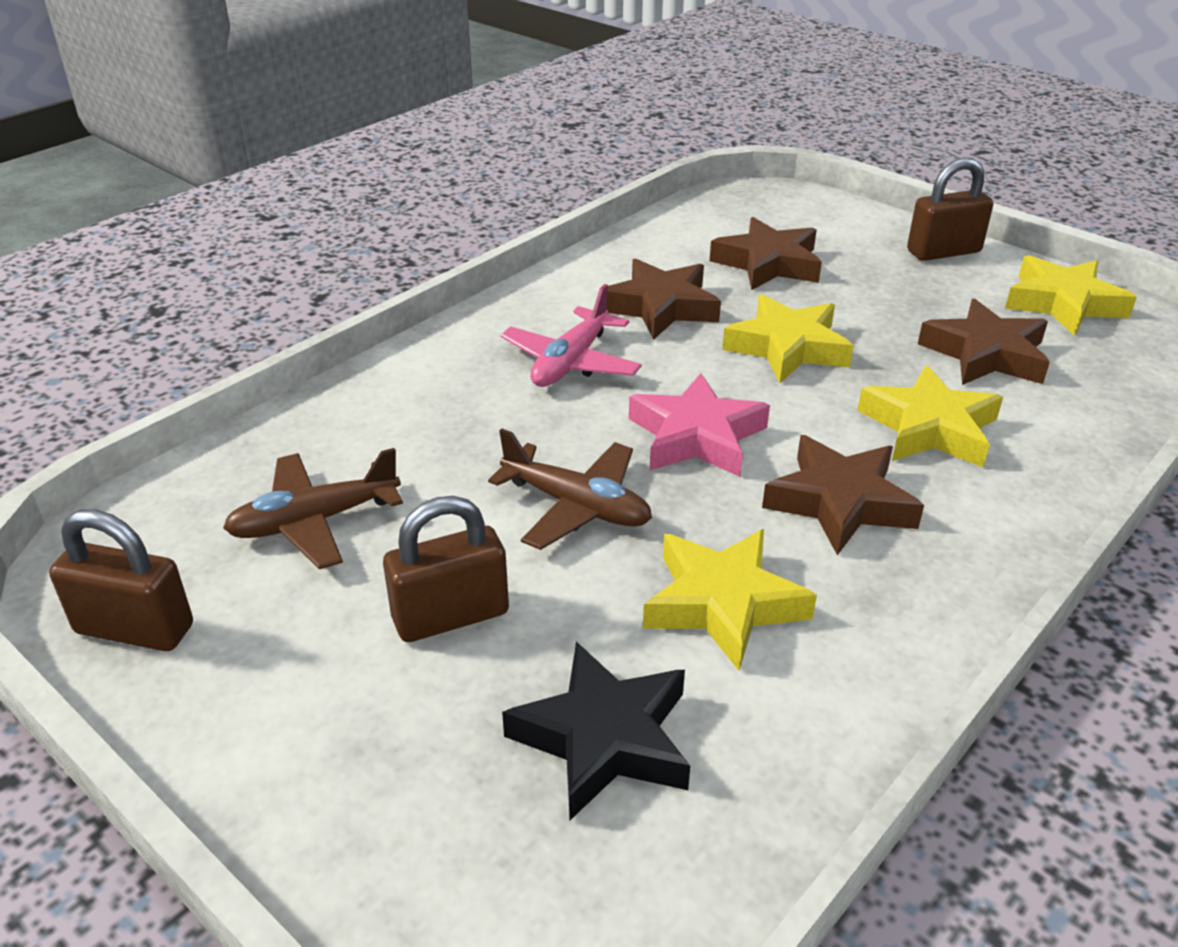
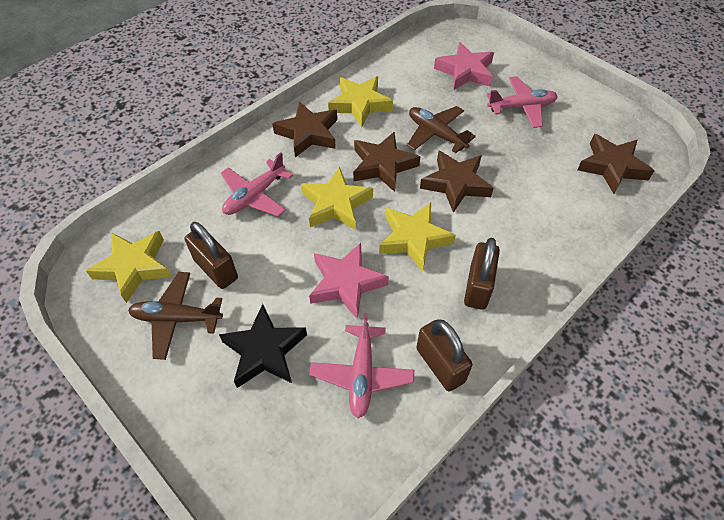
pink plane: 1 -> 3
pink star: 1 -> 2

